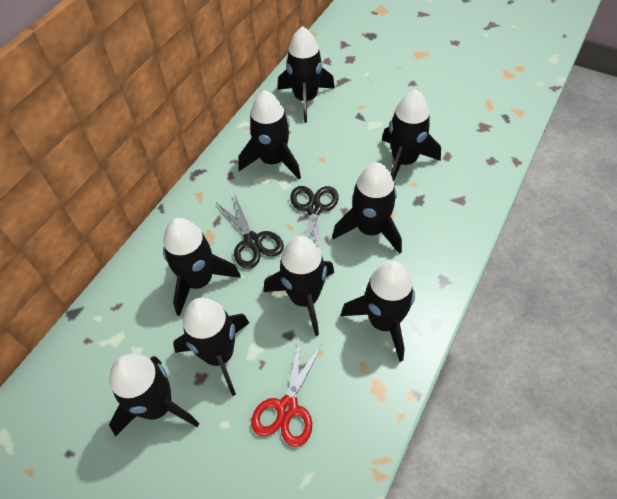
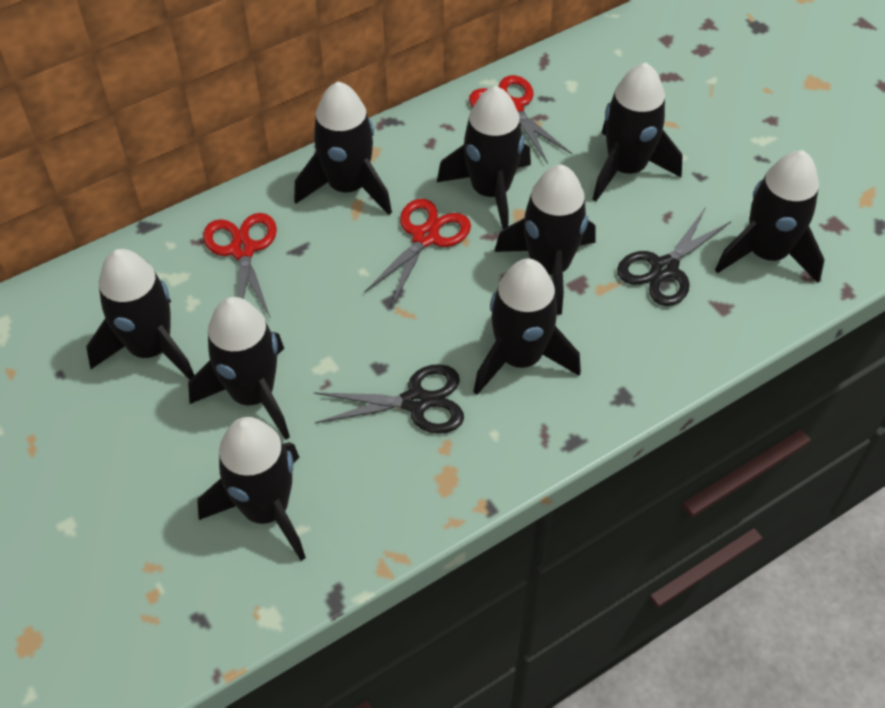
red scissors: 1 -> 3

